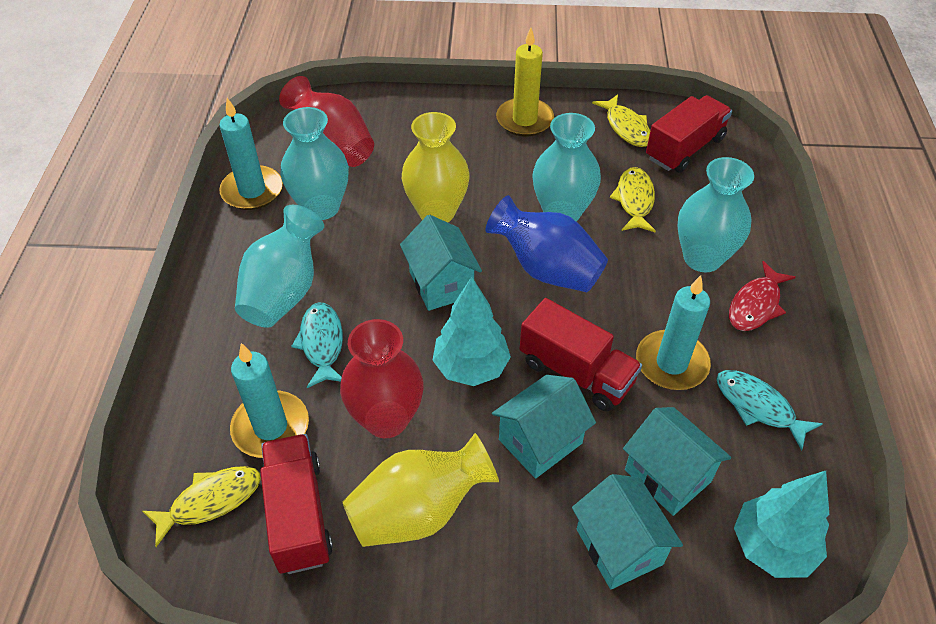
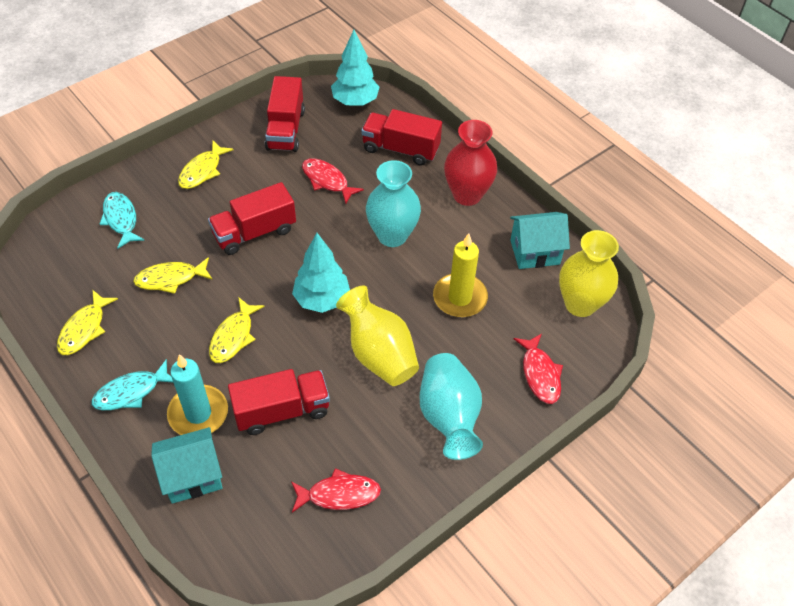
blue vase: 1 -> 0
red fish: 1 -> 3
red truck: 3 -> 4
red vase: 2 -> 1
turquoise candle: 3 -> 1
turquoise house: 4 -> 2
turquoise vase: 4 -> 2
yellow fish: 3 -> 4

